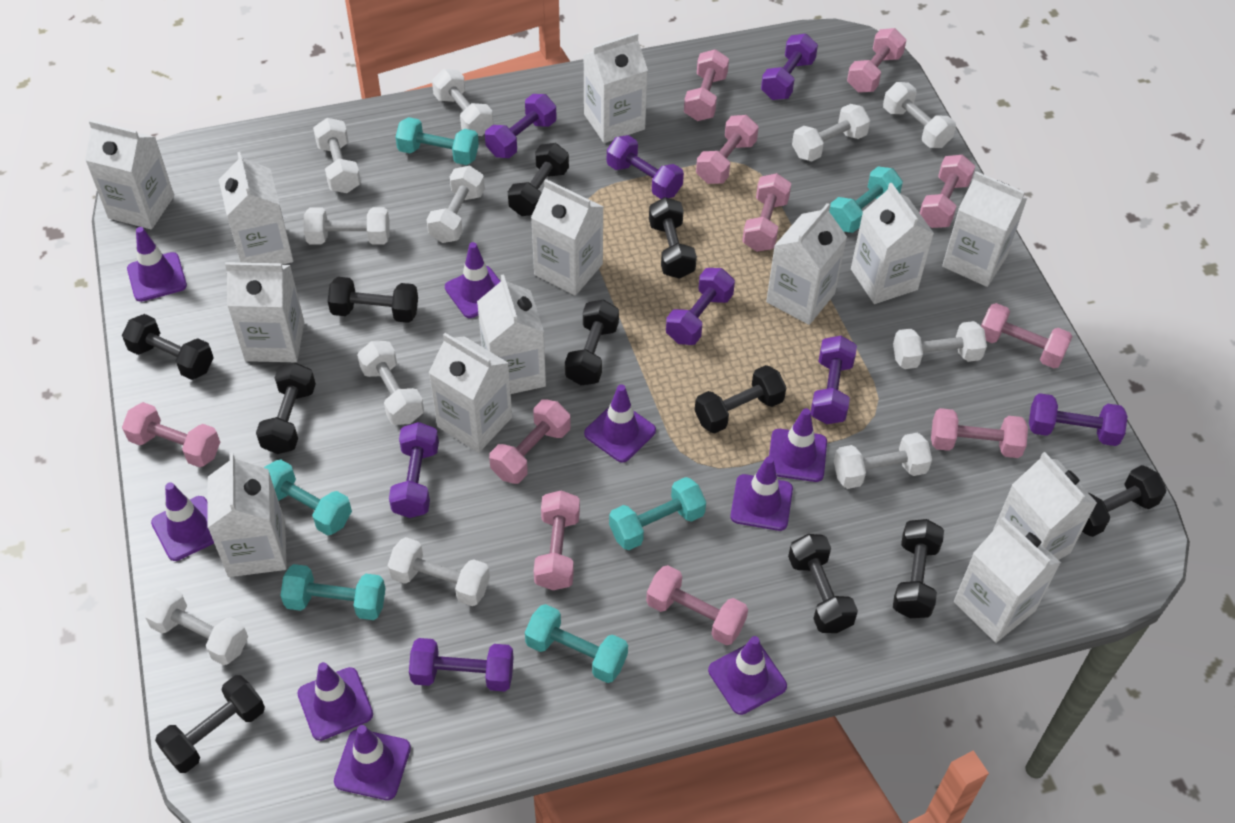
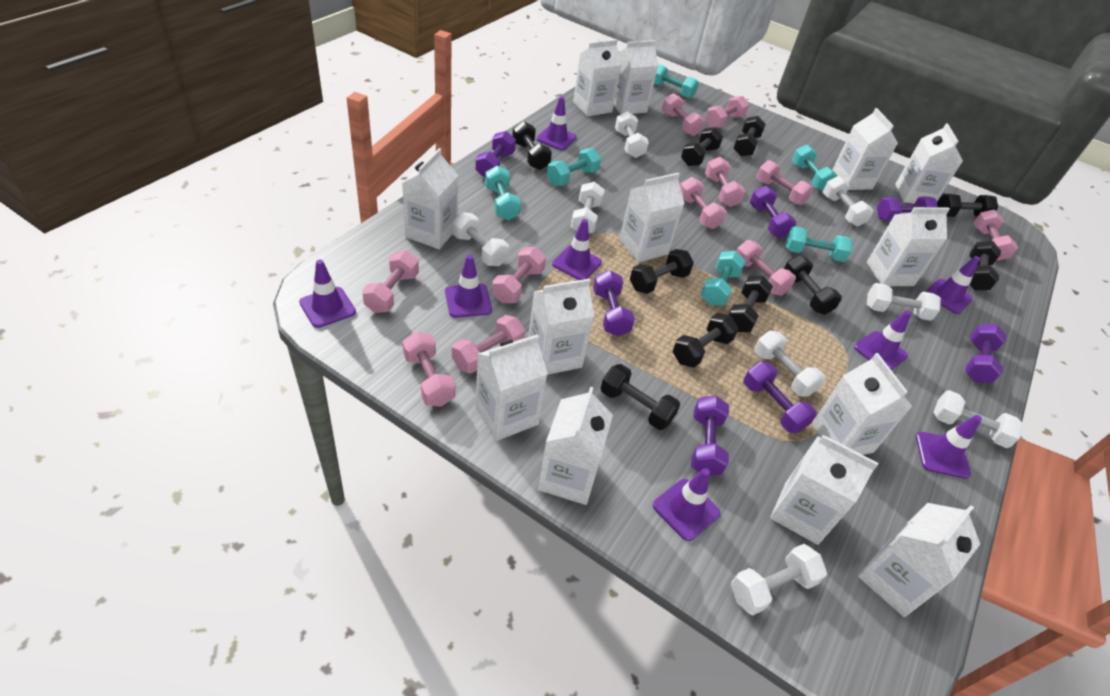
black dumbbell: 11 -> 10
purple dumbbell: 8 -> 7
purple traffic cone: 9 -> 8
white dumbbell: 11 -> 8

